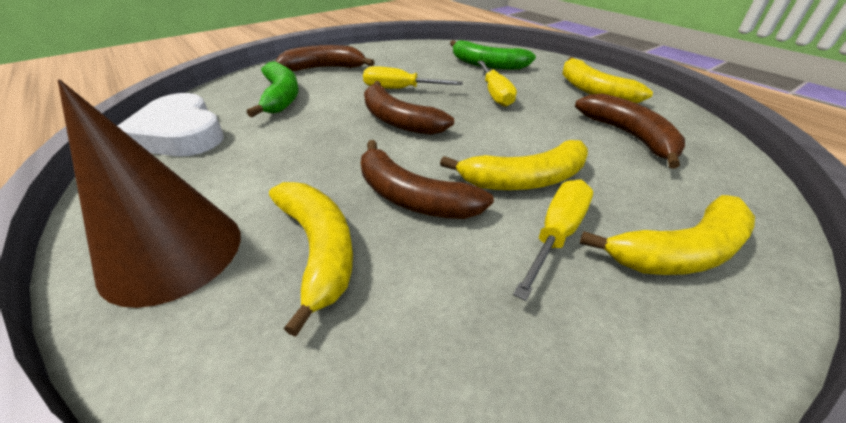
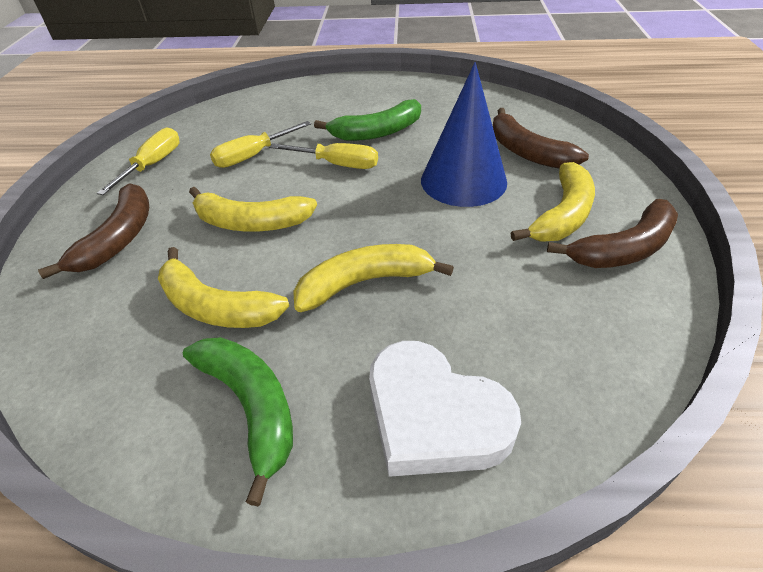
blue cone: 0 -> 1
brown banana: 4 -> 3
brown cone: 1 -> 0

